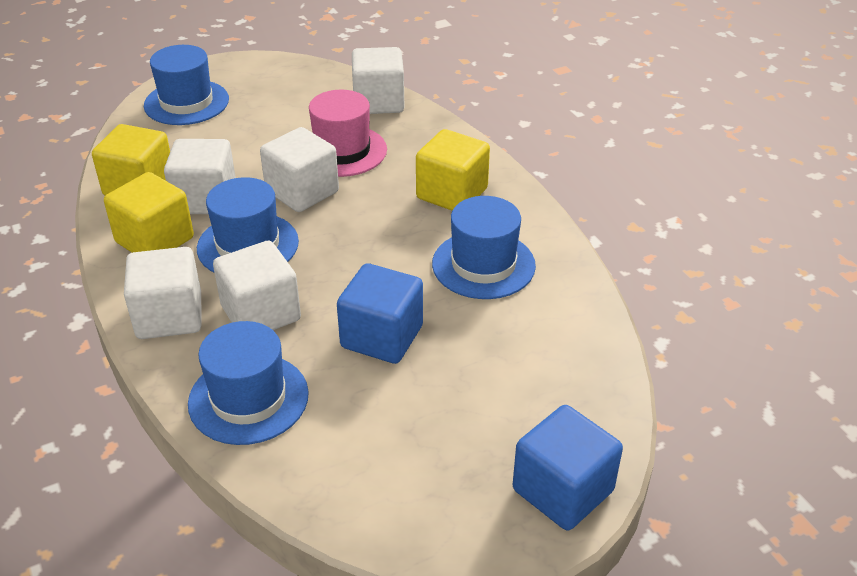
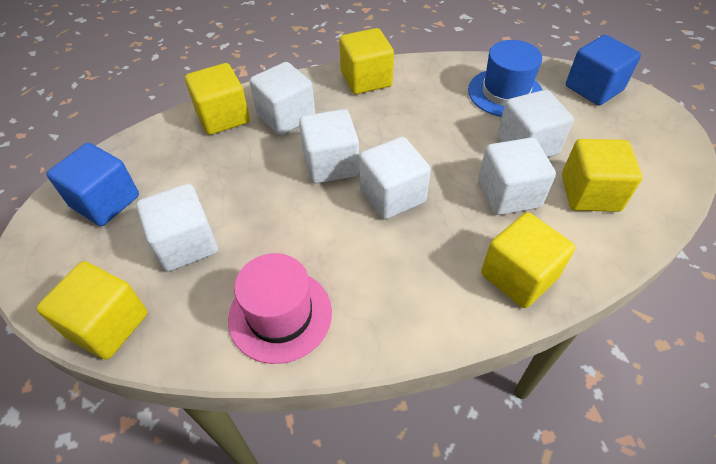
blue hat: 4 -> 1
white cube: 5 -> 6
yellow cube: 3 -> 5

